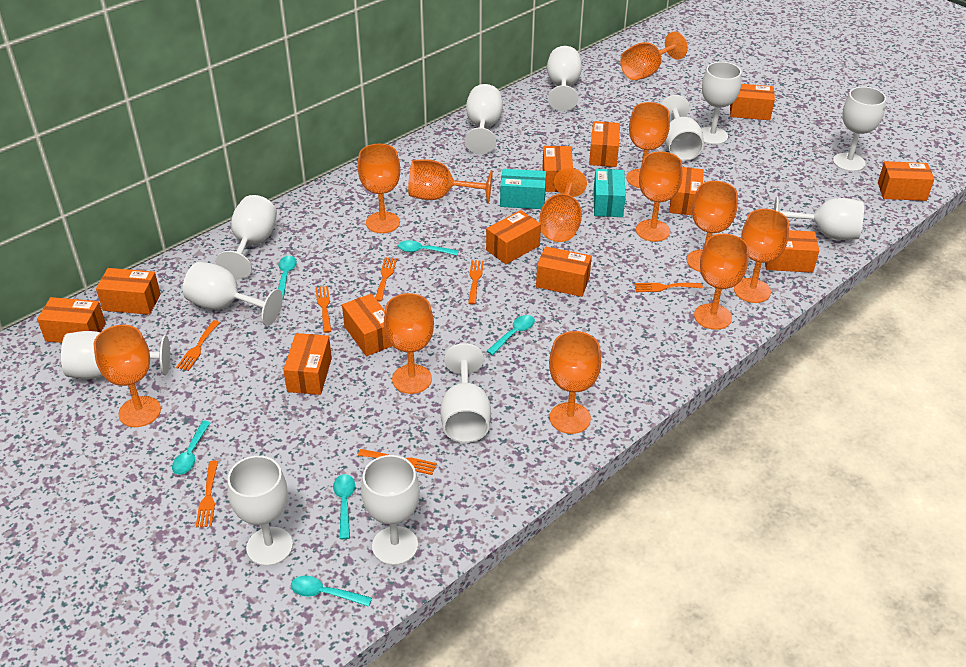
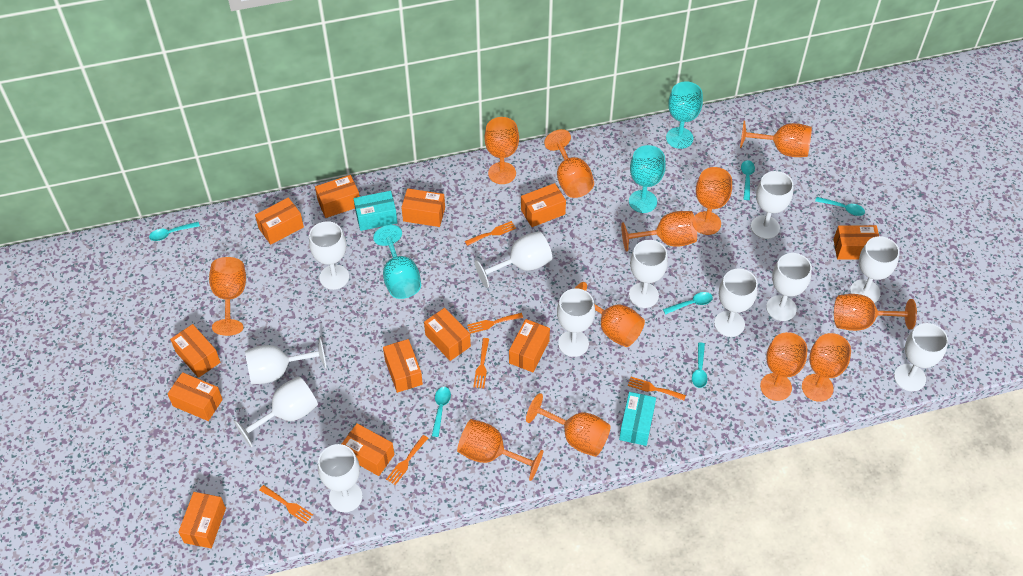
orange fork: 7 -> 6
turquoise goblet: 0 -> 3

